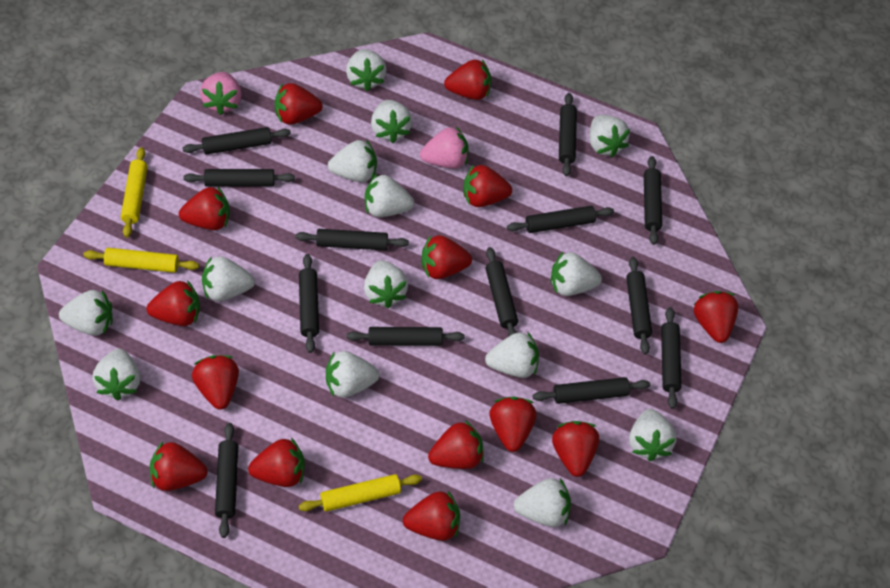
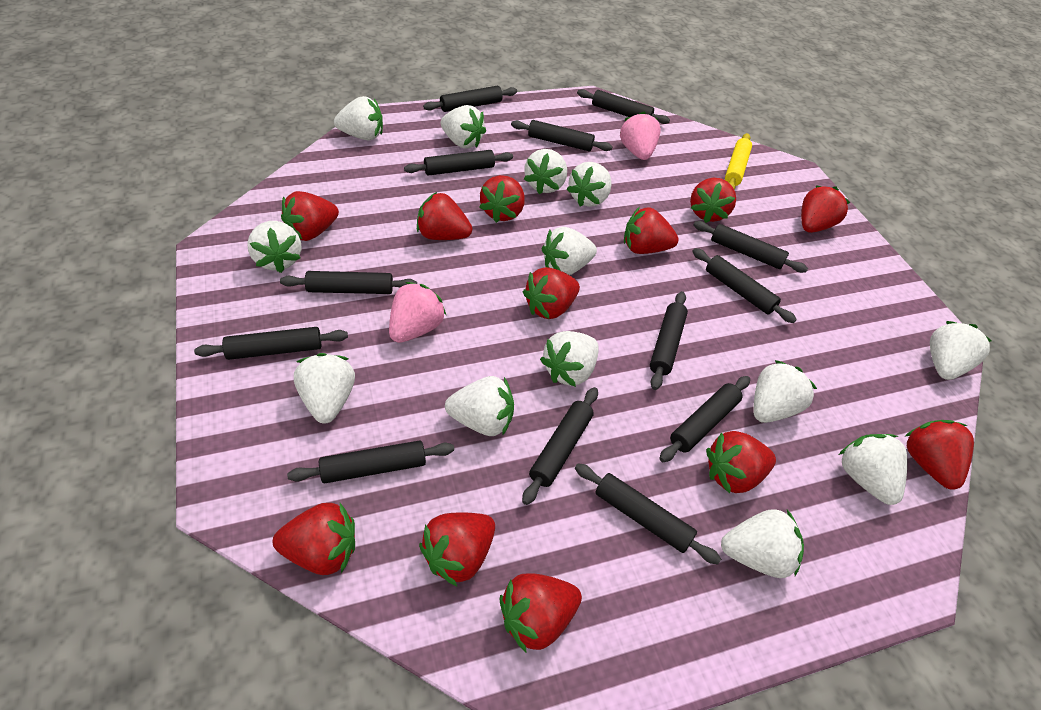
red strawberry: 14 -> 12
white strawberry: 14 -> 13
yellow rolling pin: 3 -> 1

